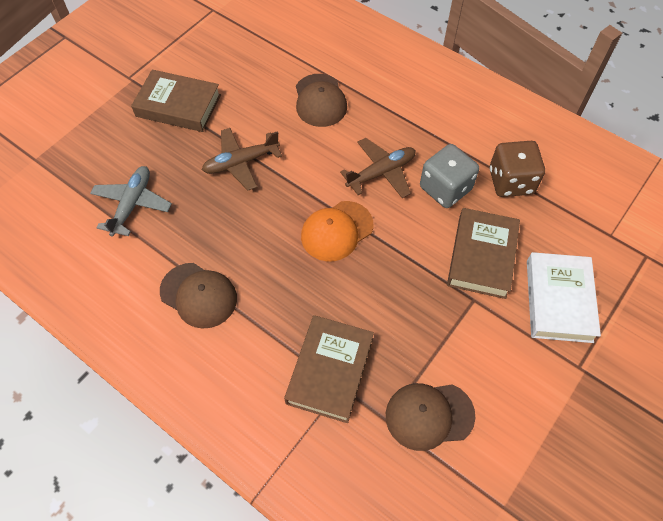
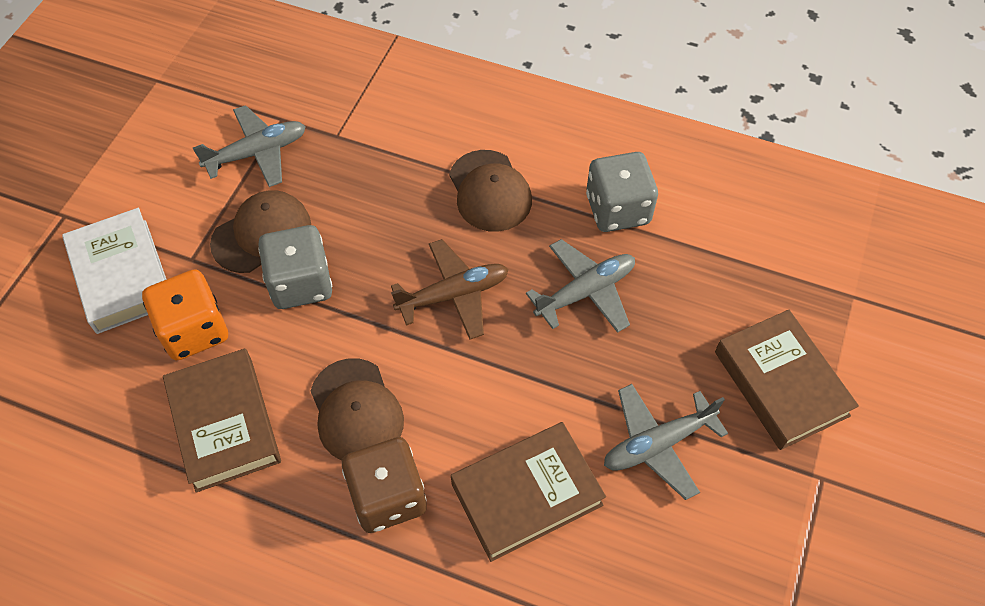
brown plane: 2 -> 1
grey dice: 1 -> 2
grey plane: 1 -> 3
orange cap: 1 -> 0
orange dice: 0 -> 1

